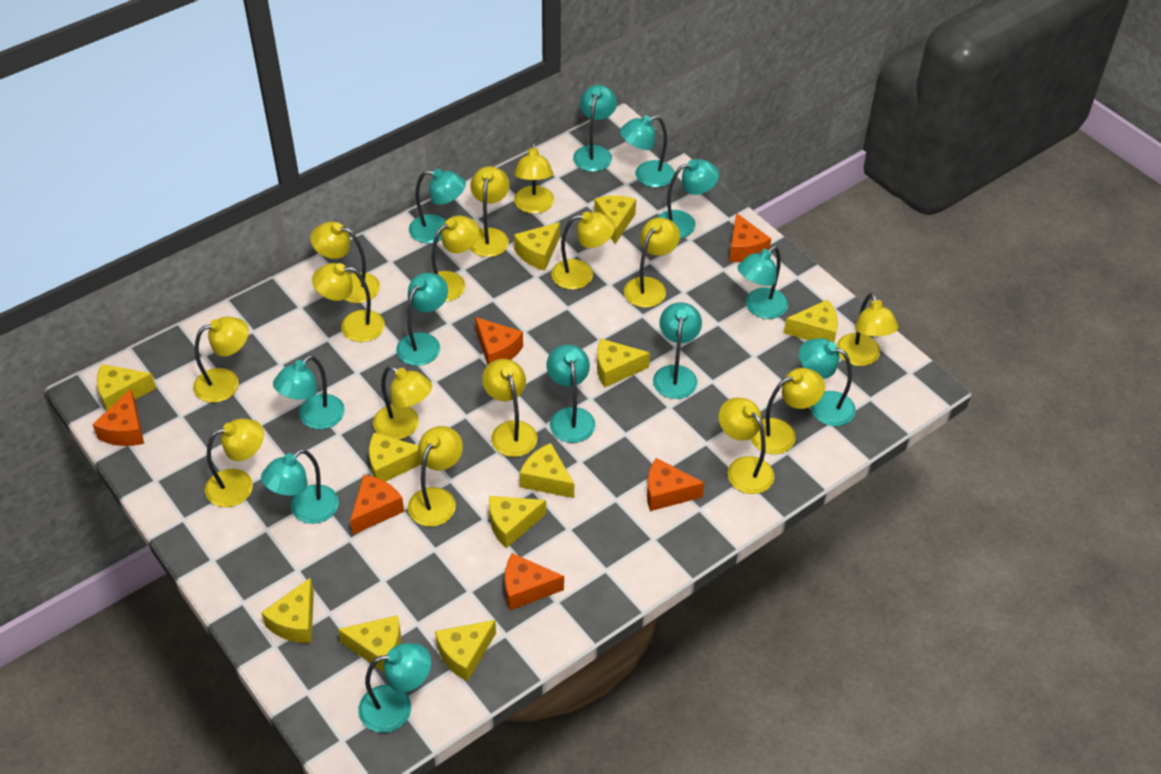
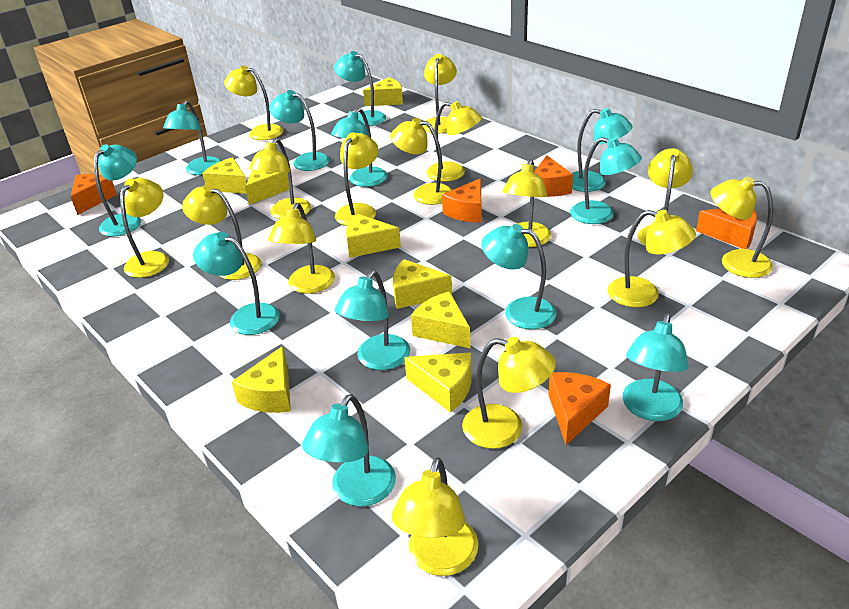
orange cheese: 6 -> 5
yellow cheese: 11 -> 8

